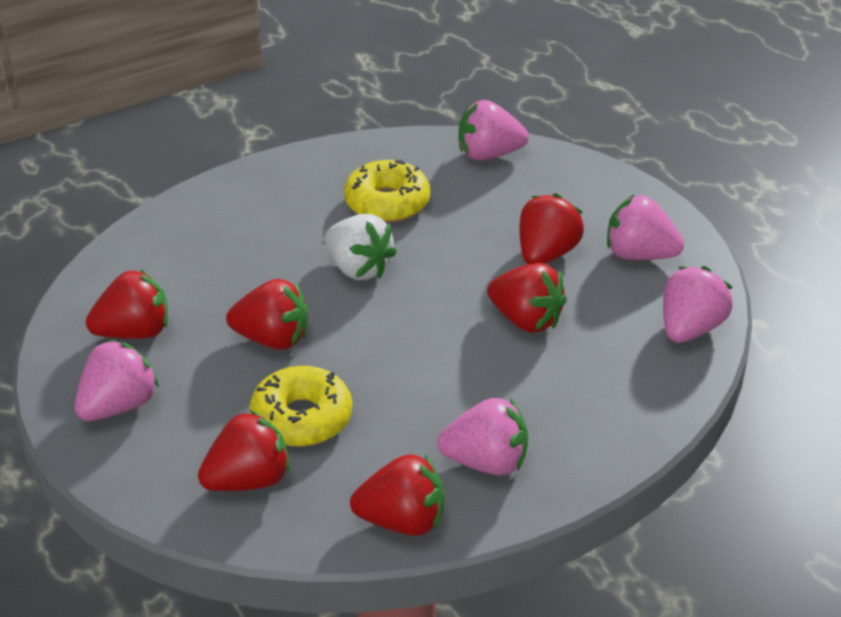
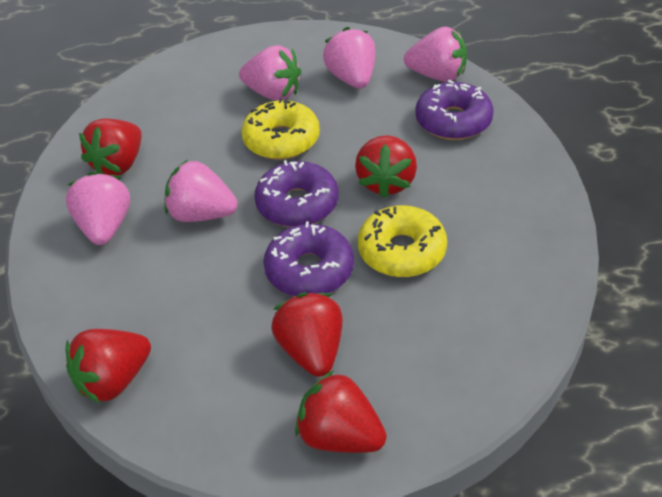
purple donut: 0 -> 3
red strawberry: 6 -> 5
white strawberry: 1 -> 0

